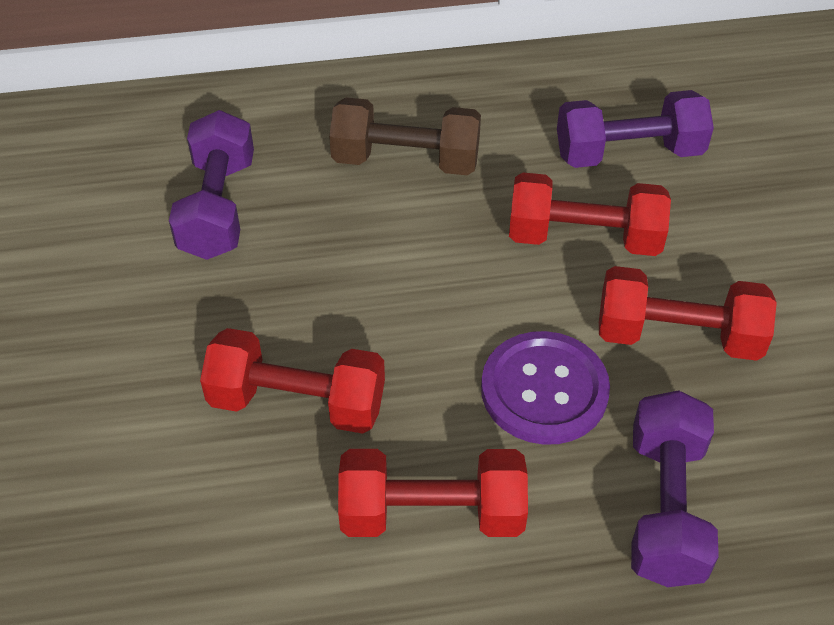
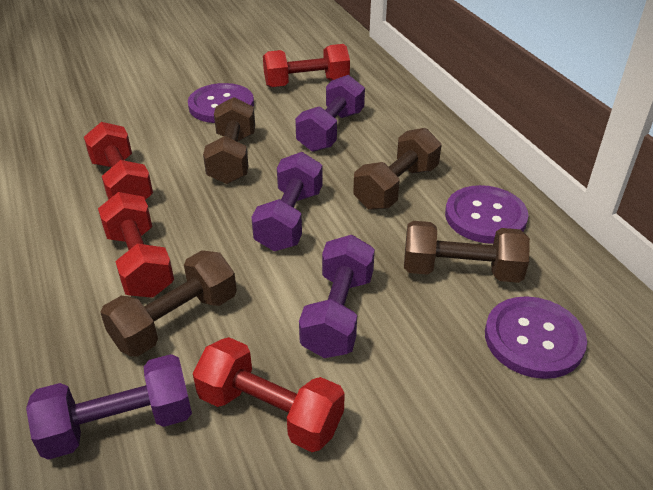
brown dumbbell: 1 -> 4
purple button: 1 -> 3
purple dumbbell: 3 -> 4

